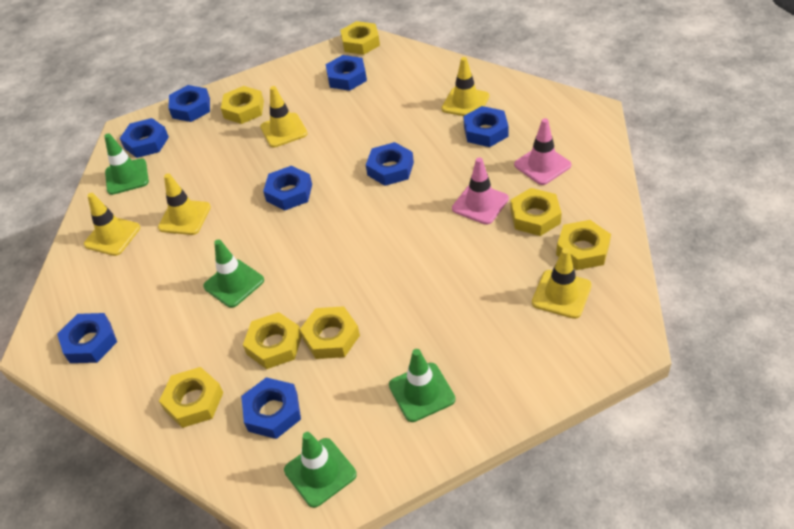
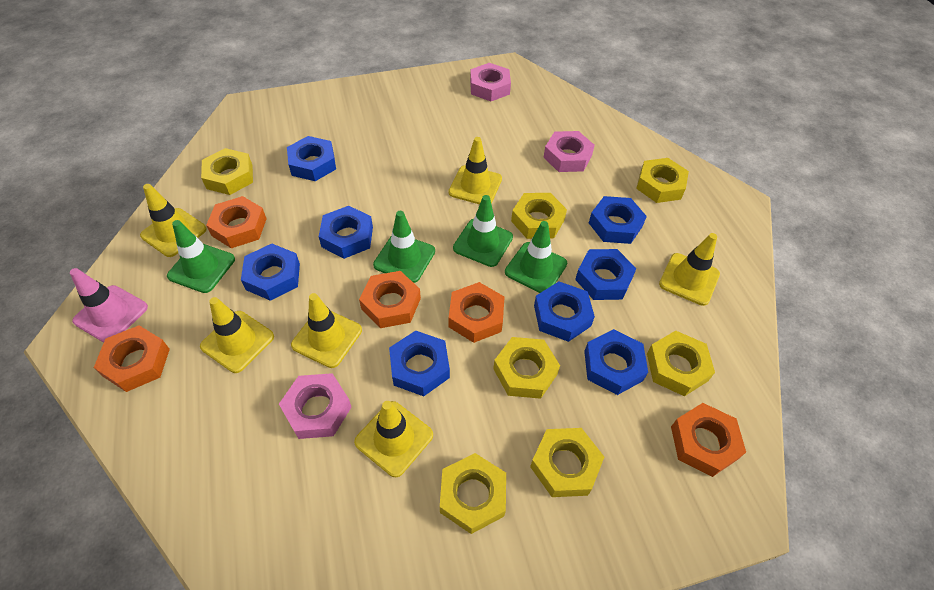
orange nut: 0 -> 5
pink nut: 0 -> 3
pink traffic cone: 2 -> 1
yellow traffic cone: 5 -> 6

